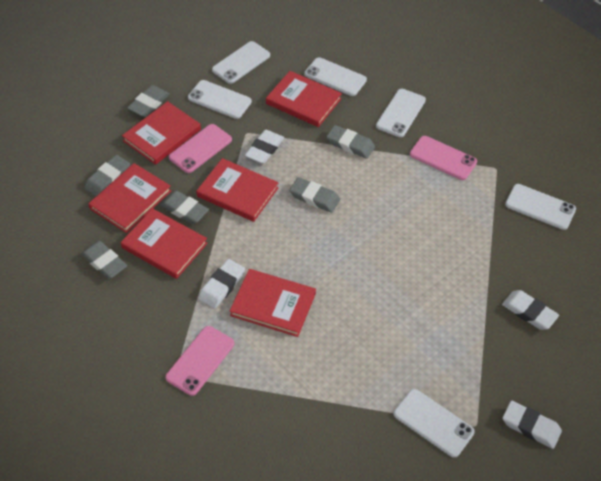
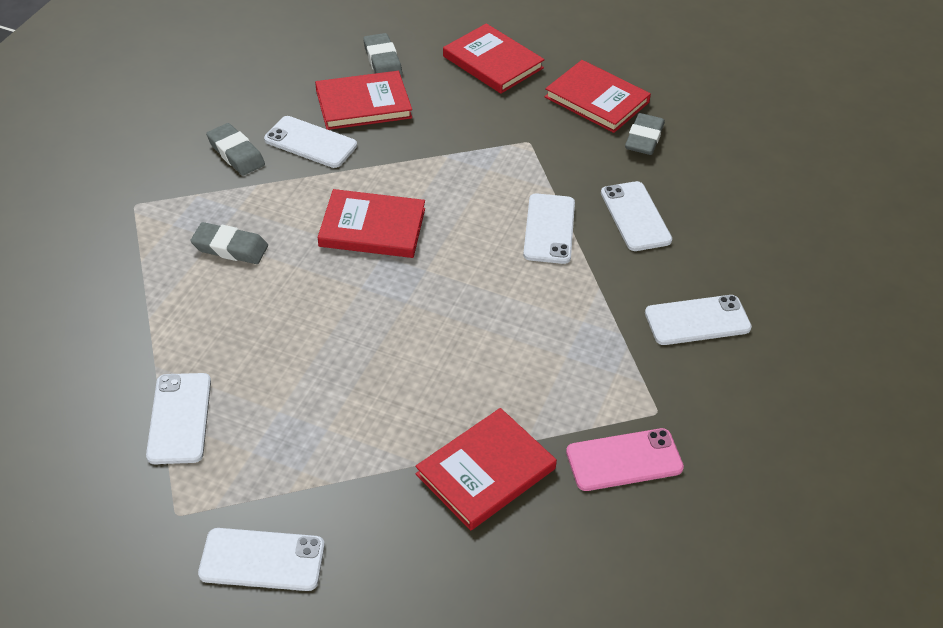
grey eraser: 6 -> 4
pink phone: 3 -> 1
red book: 6 -> 5
white eraser: 4 -> 0

